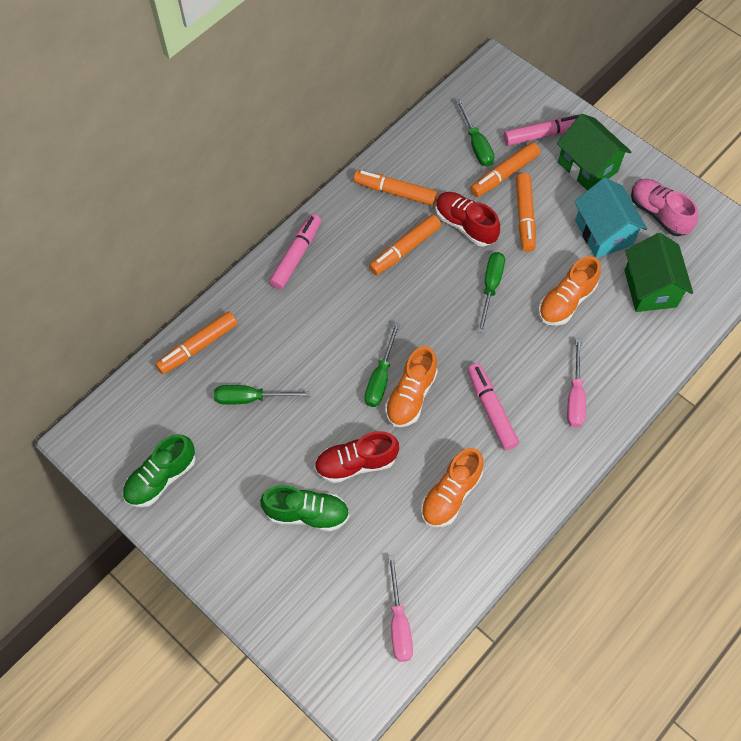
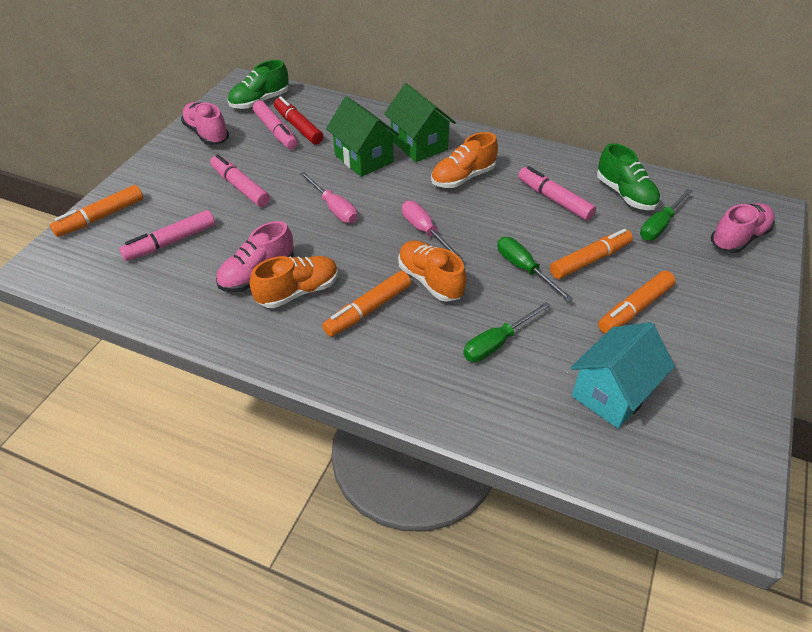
green screwdriver: 4 -> 3
orange marker: 5 -> 4
pink marker: 3 -> 4
pink shoe: 1 -> 3
red marker: 0 -> 1
red shoe: 2 -> 0

